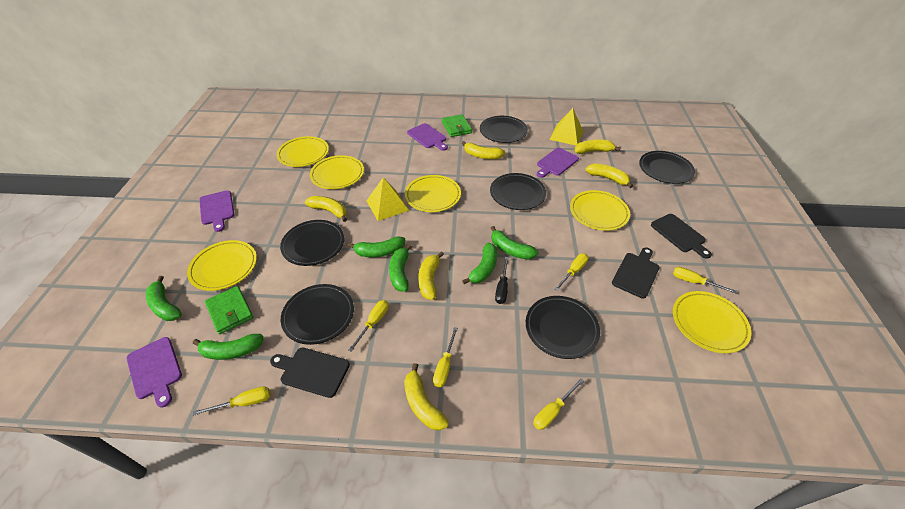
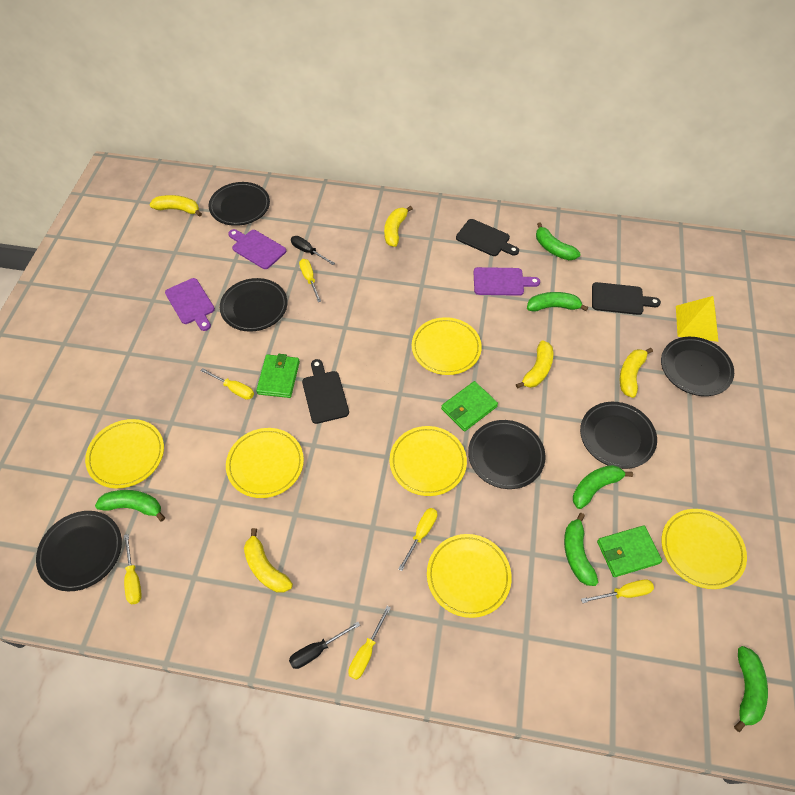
black screwdriver: 1 -> 2
green wallet: 2 -> 3
purple cutting board: 4 -> 3
yellow banana: 6 -> 5
yellow pyramid: 2 -> 1

